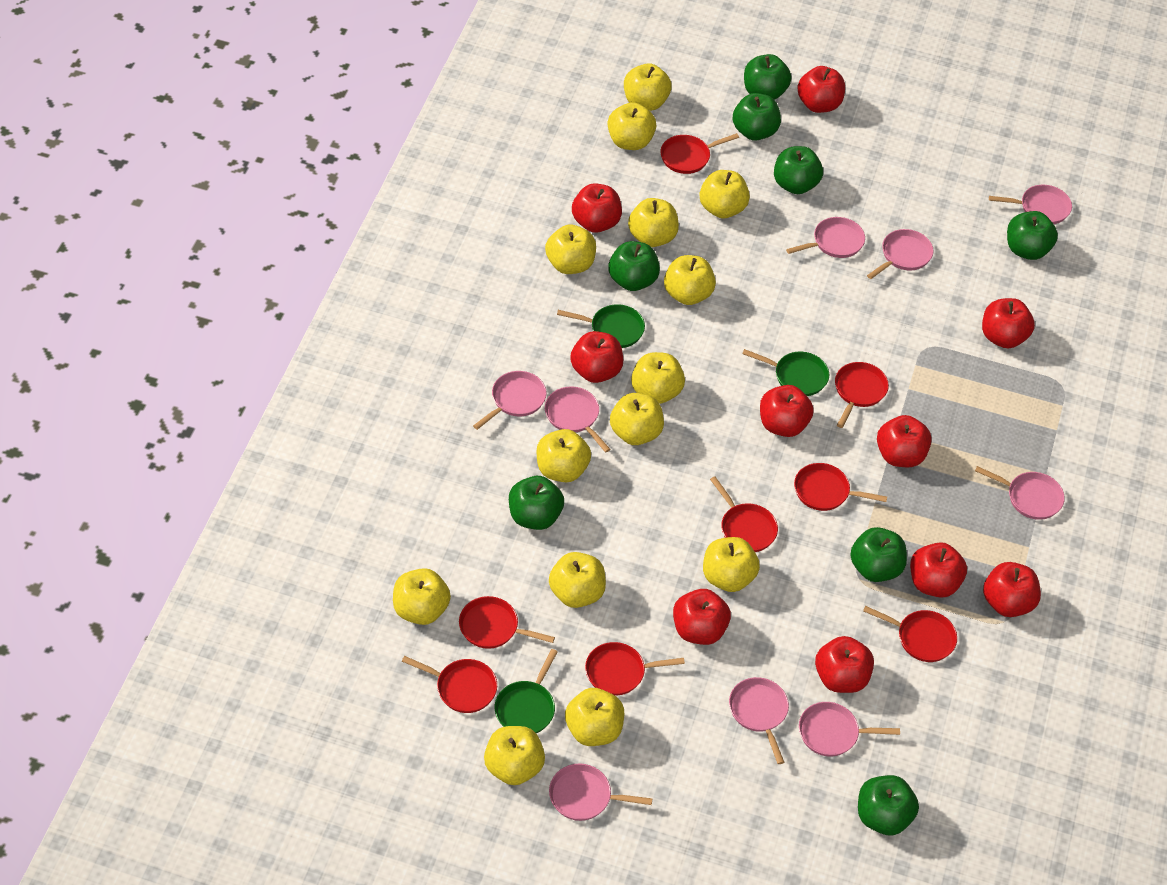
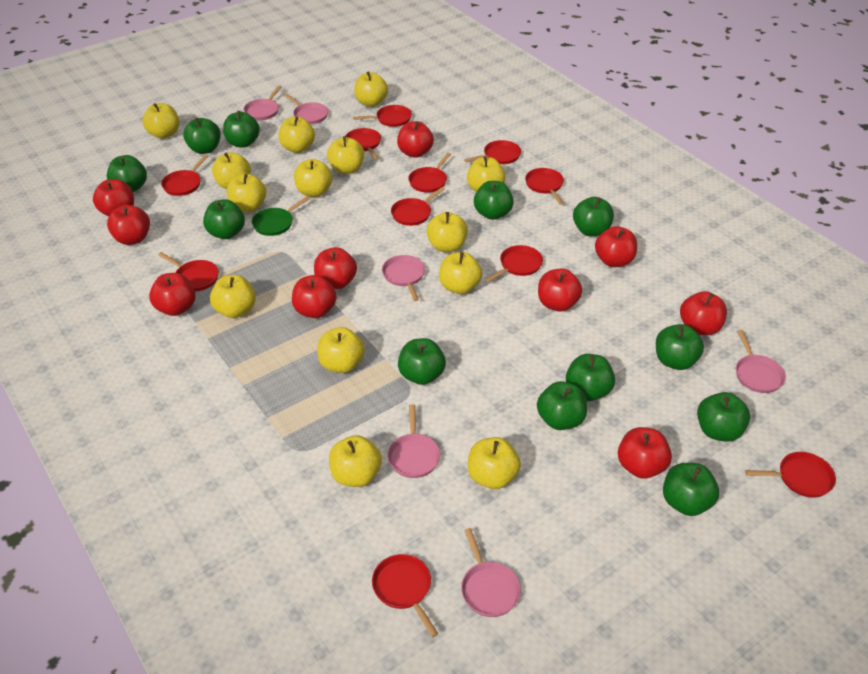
green apple: 8 -> 12
green pan: 3 -> 1
pink pan: 9 -> 6
red pan: 8 -> 11

